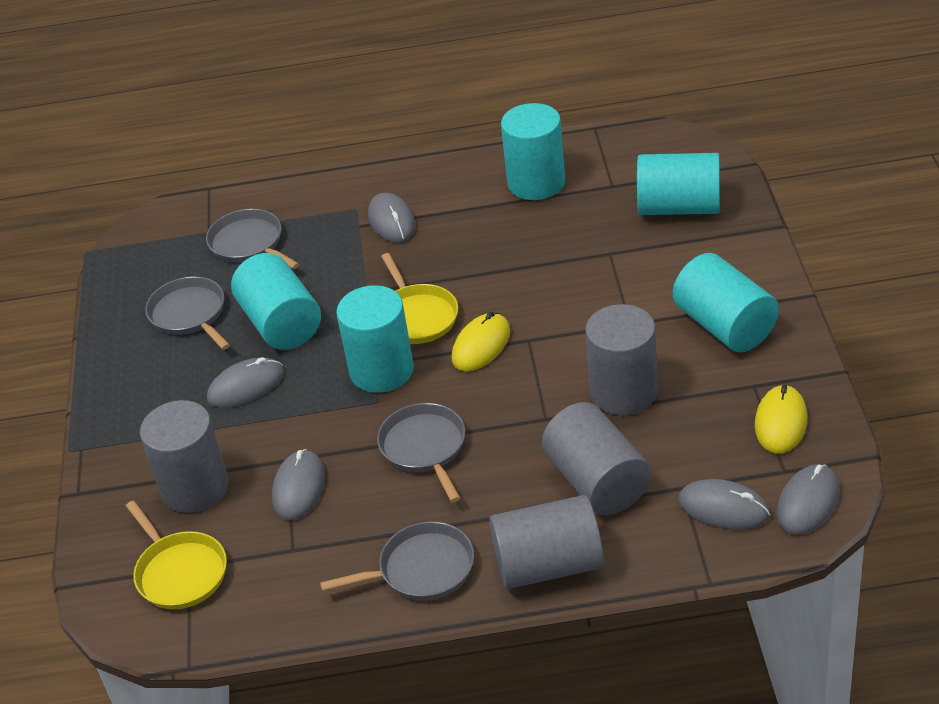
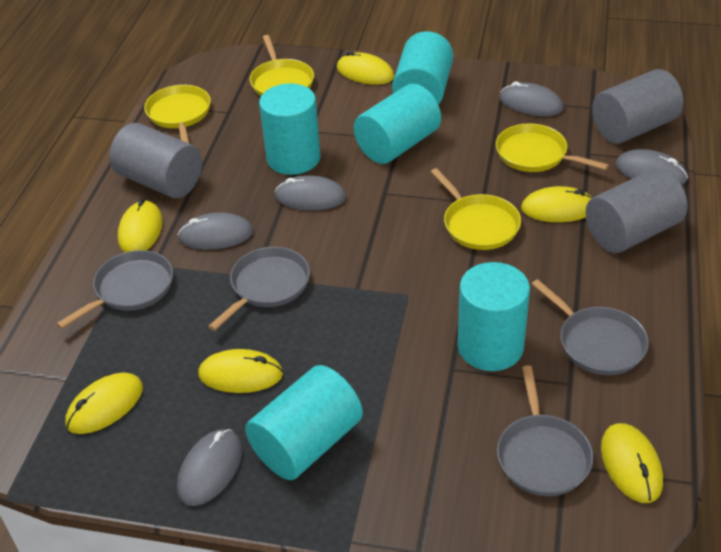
grey cylinder: 4 -> 3
yellow mouse: 2 -> 6
yellow pan: 2 -> 4

